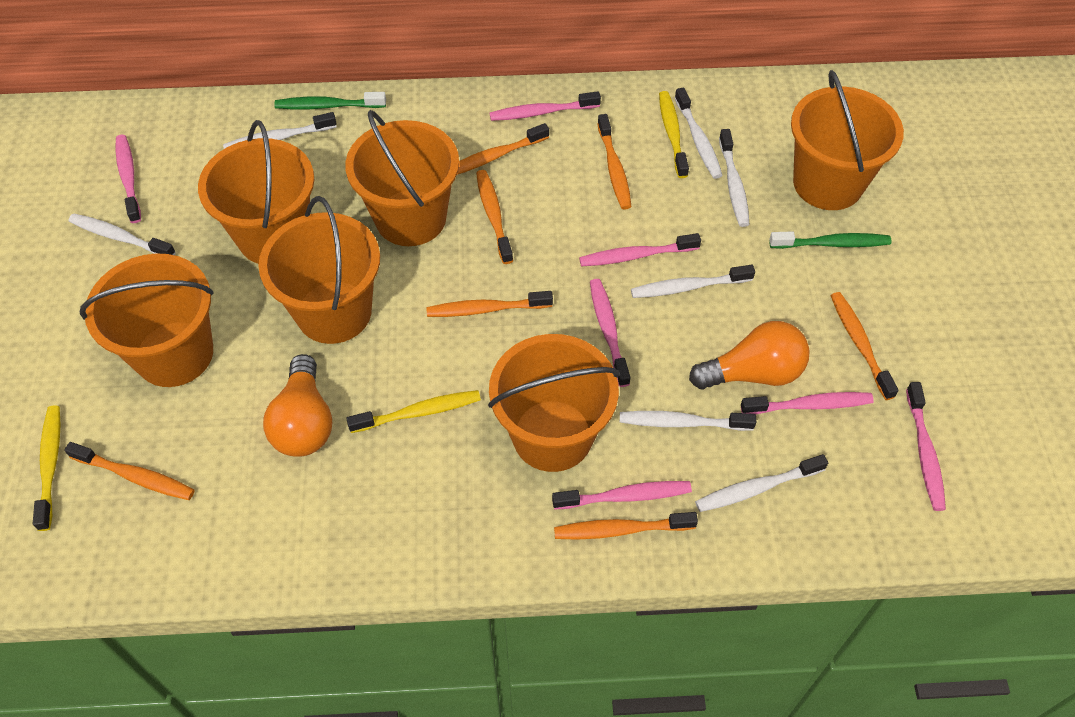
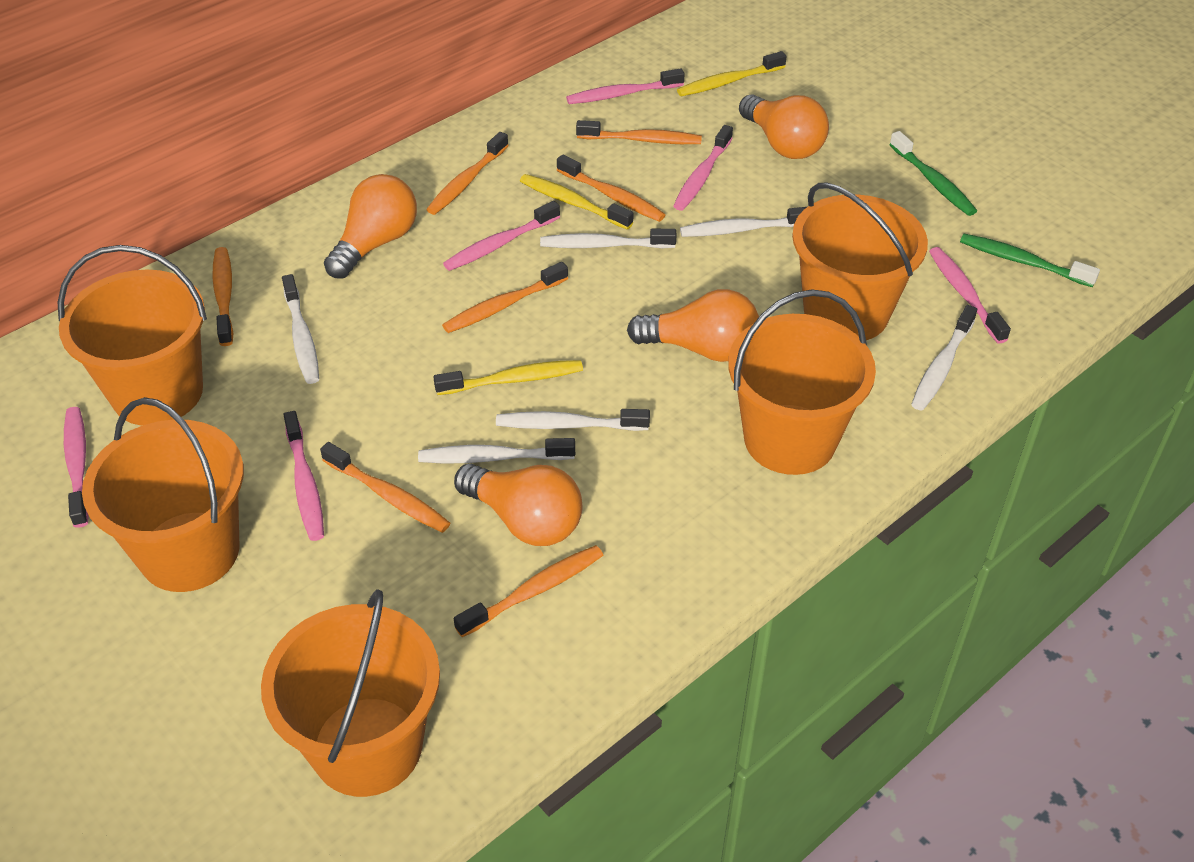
orange bucket: 6 -> 5
orange light bulb: 2 -> 4
pink toothbrush: 7 -> 6
white toothbrush: 7 -> 6

